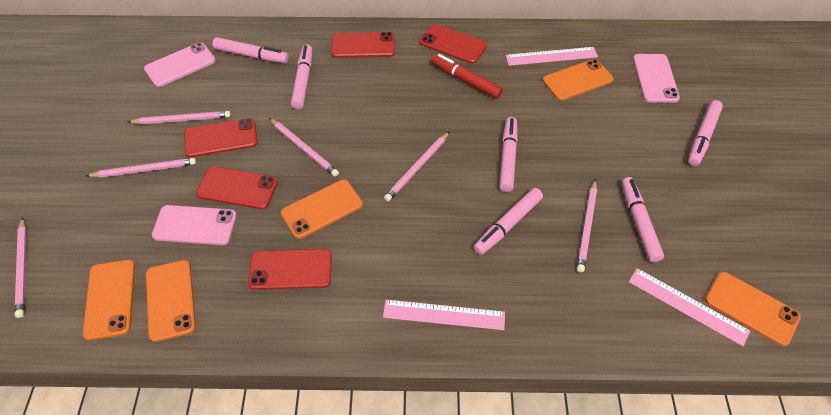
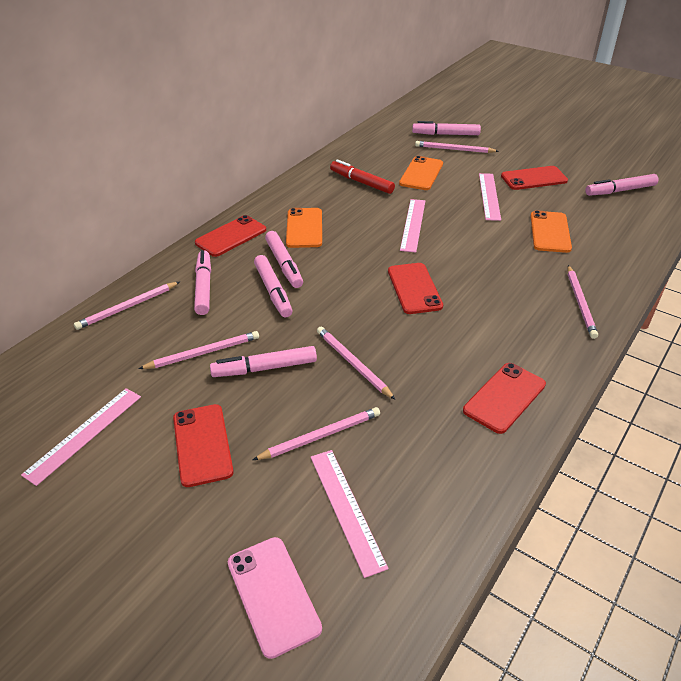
orange phone: 5 -> 3
pink phone: 3 -> 1
pink ruler: 3 -> 4

